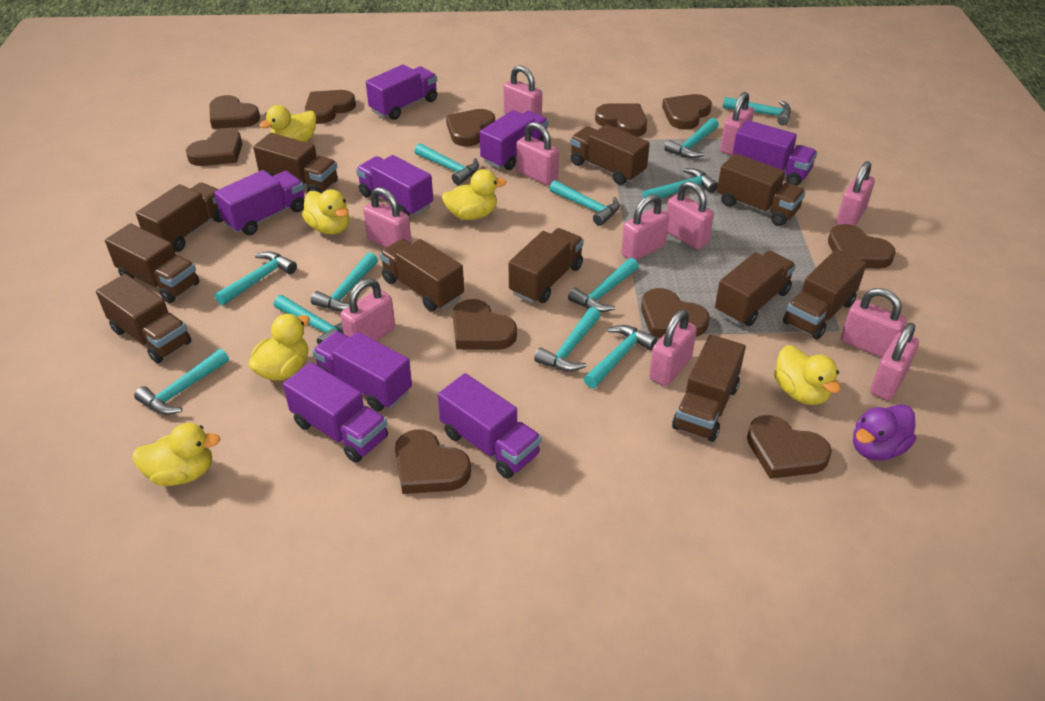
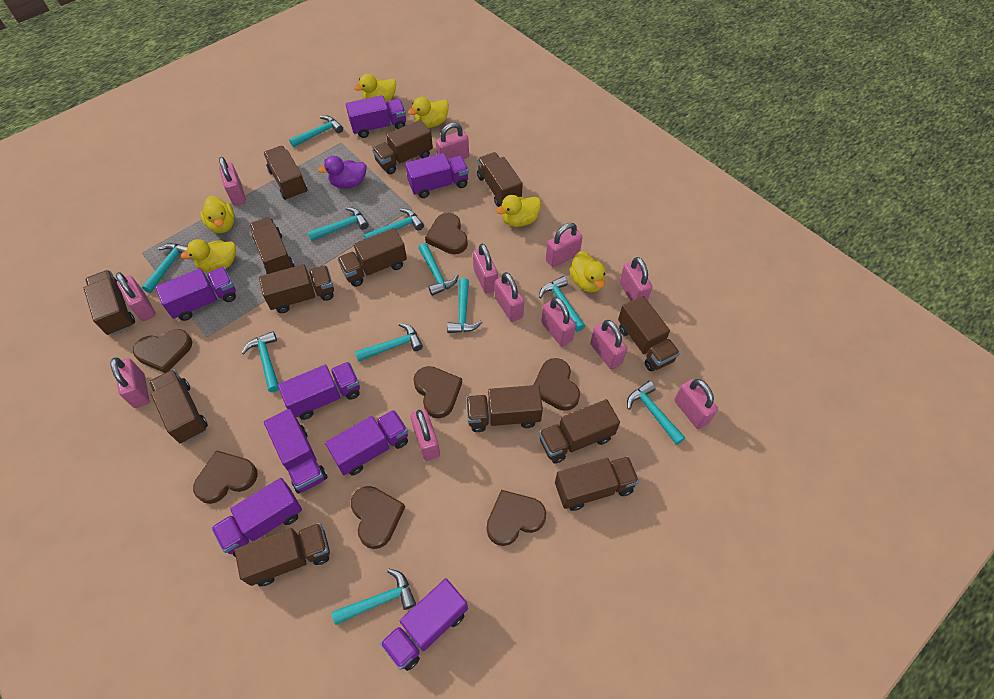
brown heart: 11 -> 7
brown truck: 11 -> 13
pink padlock: 11 -> 12
turquoise hammer: 12 -> 11

